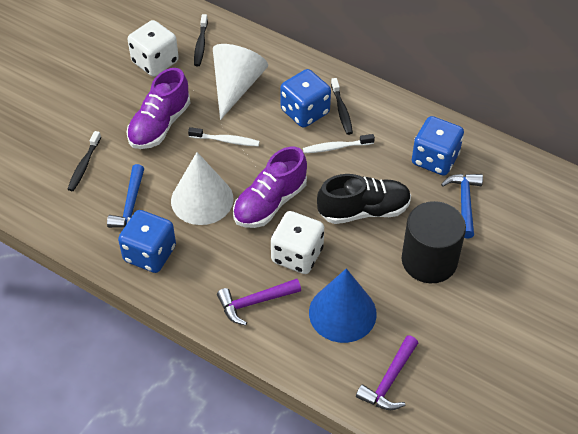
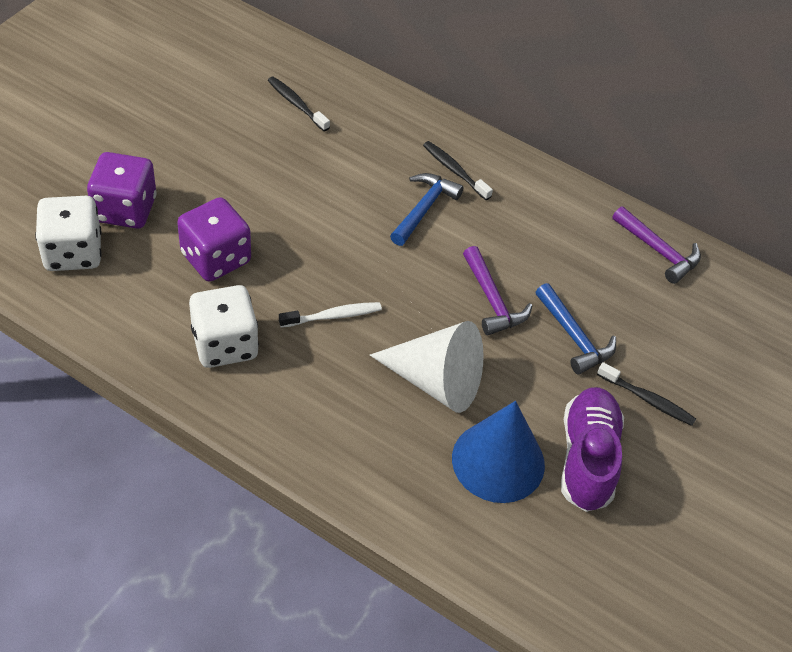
black cylinder: 1 -> 0
black shoe: 1 -> 0
blue dice: 3 -> 0
purple dice: 0 -> 2
purple shoe: 2 -> 1
white cone: 2 -> 1
white toothbrush: 2 -> 1

